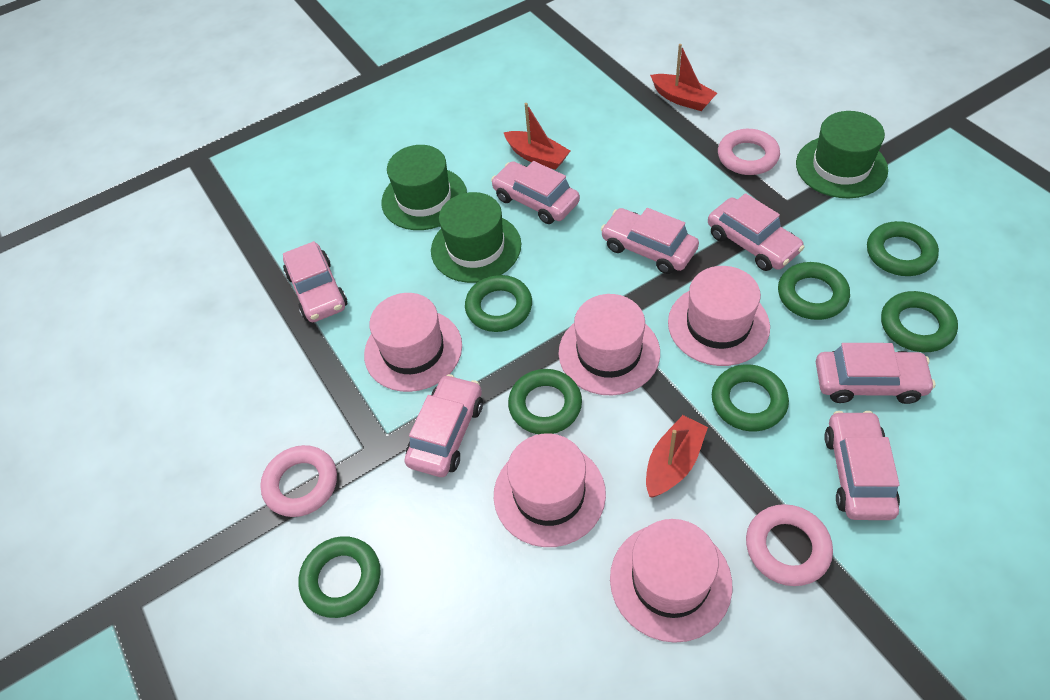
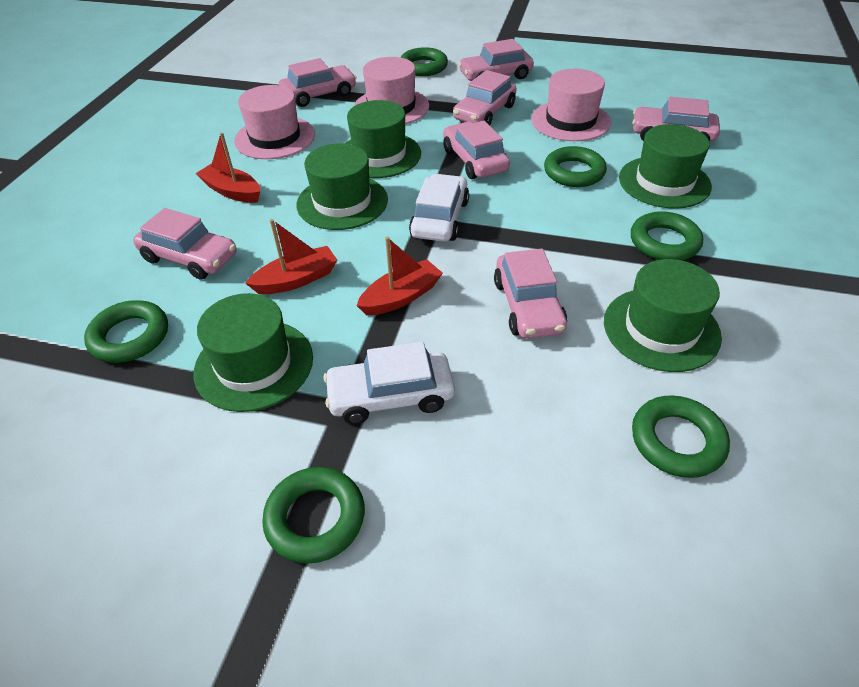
green hat: 3 -> 5
green ring: 7 -> 6
pink hat: 5 -> 3
pink ring: 3 -> 0
white car: 0 -> 2

